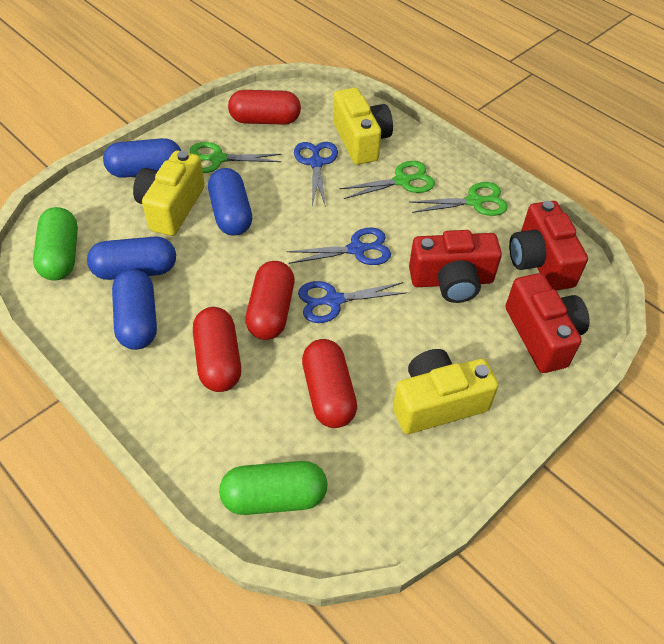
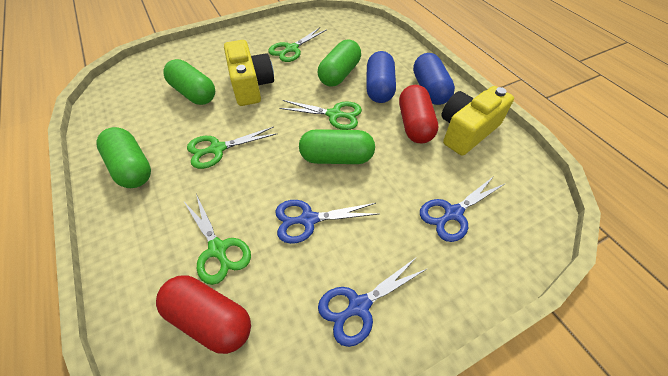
blue capsule: 4 -> 2
green capsule: 2 -> 4
green scissors: 3 -> 4
red camera: 3 -> 0
red capsule: 4 -> 2
yellow camera: 3 -> 2

